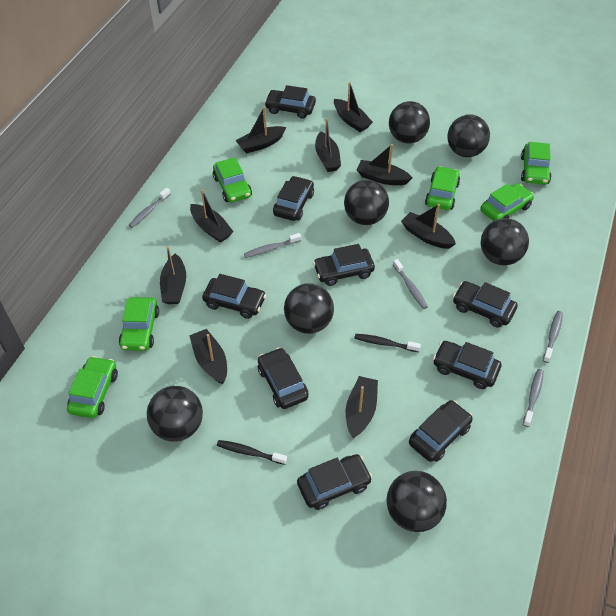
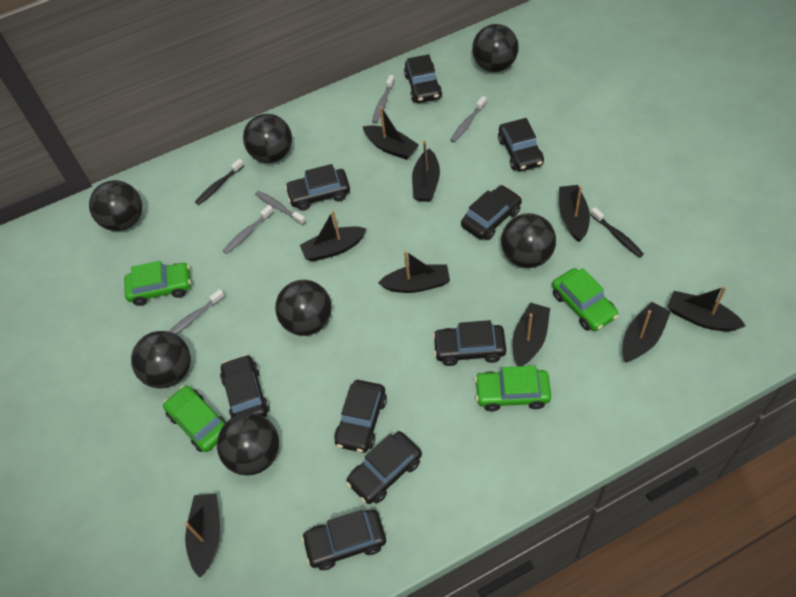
green car: 6 -> 4

